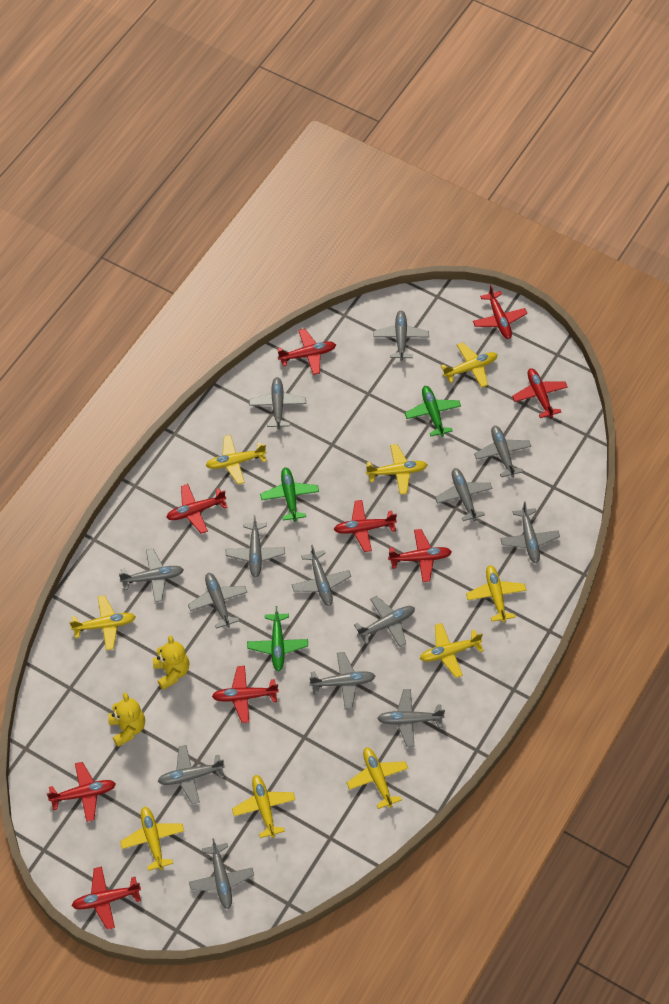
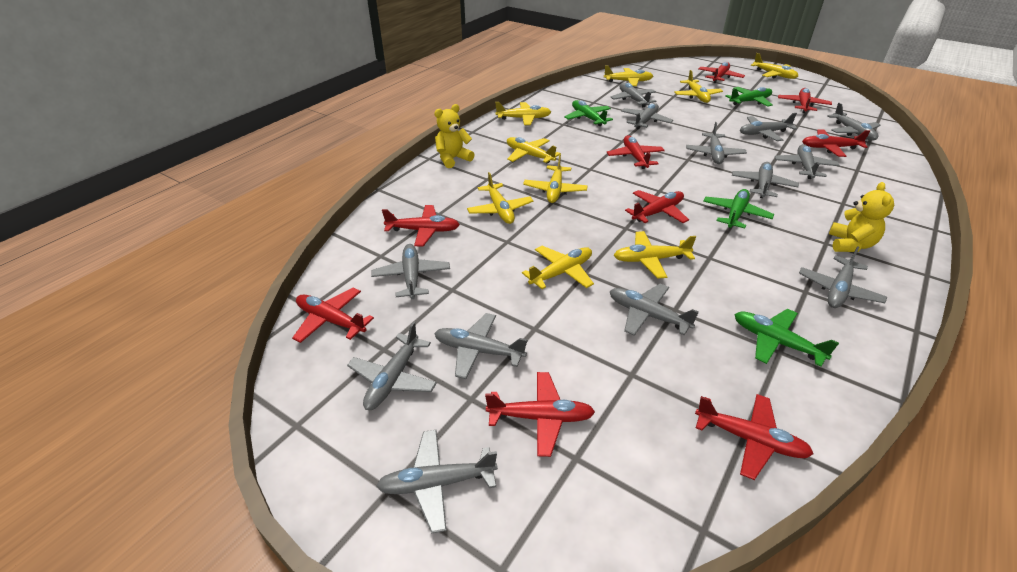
green plane: 3 -> 4
grey plane: 14 -> 13

